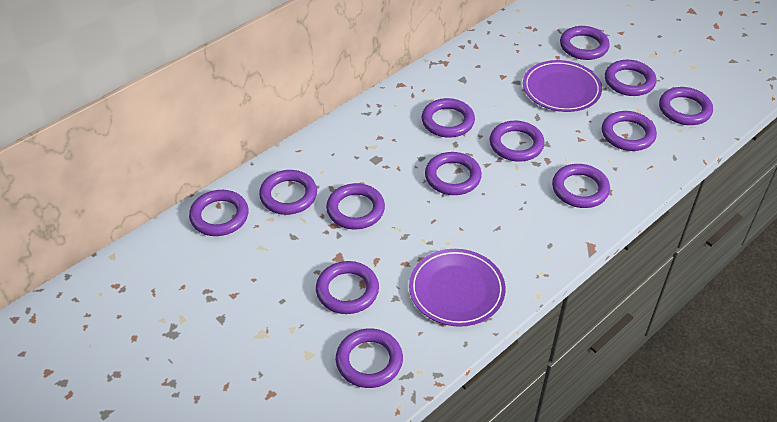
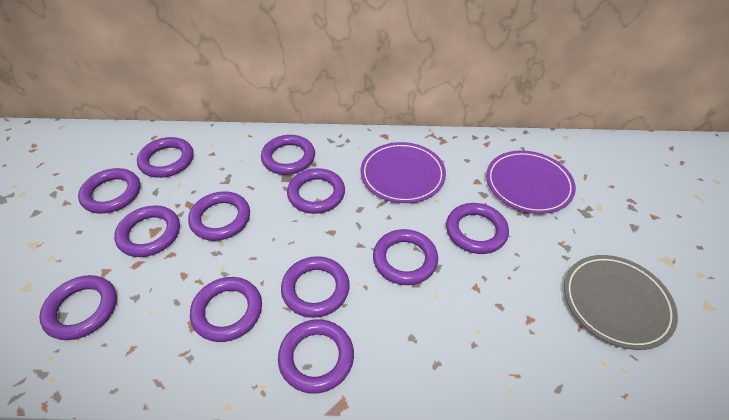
grey plate: 0 -> 1
purple ring: 13 -> 12

